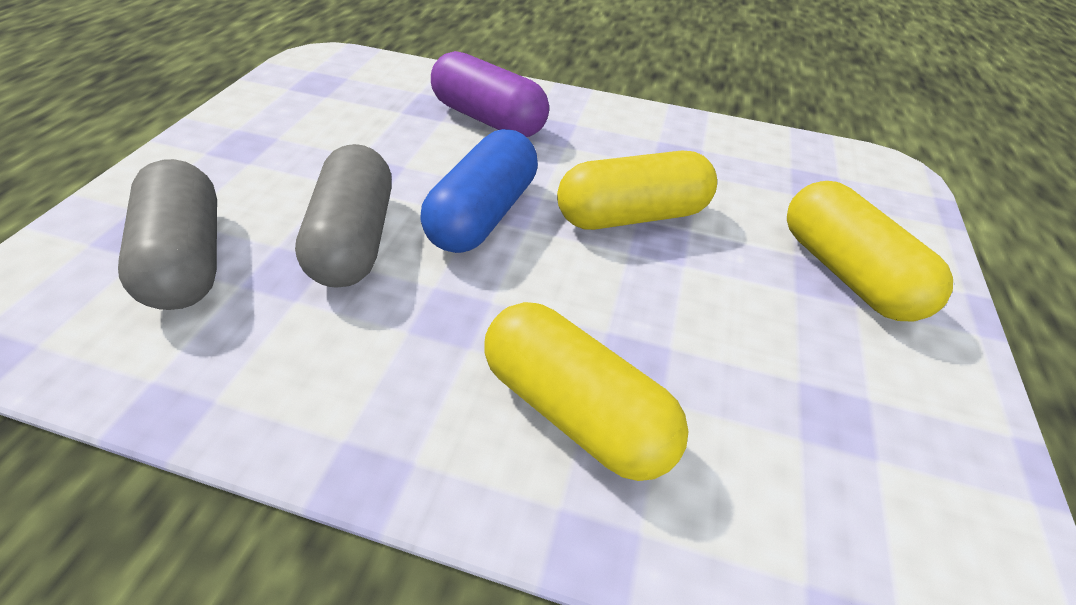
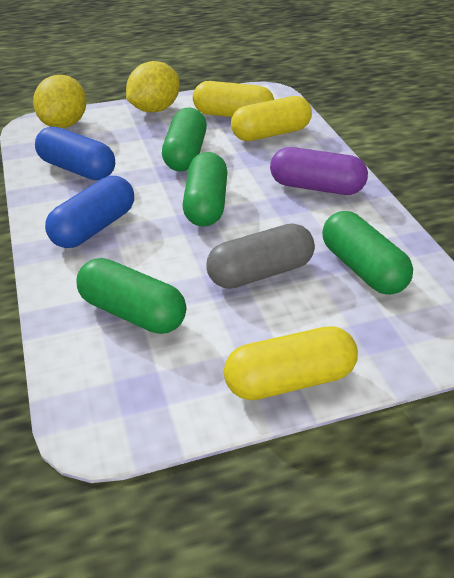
blue capsule: 1 -> 2
green capsule: 0 -> 4
grey capsule: 2 -> 1
yellow lemon: 0 -> 2

